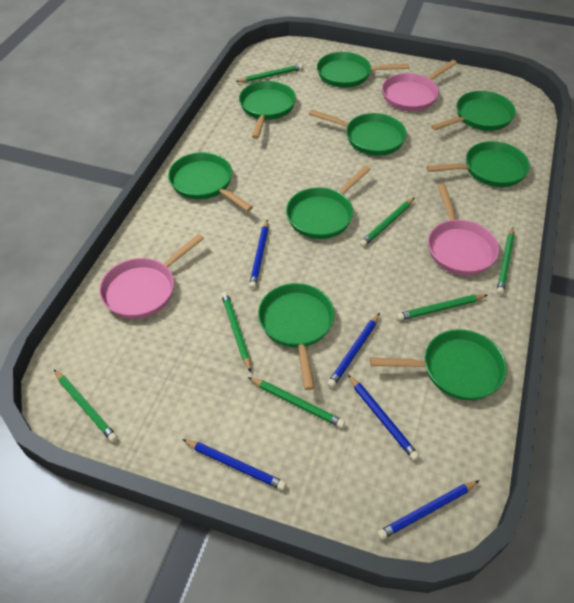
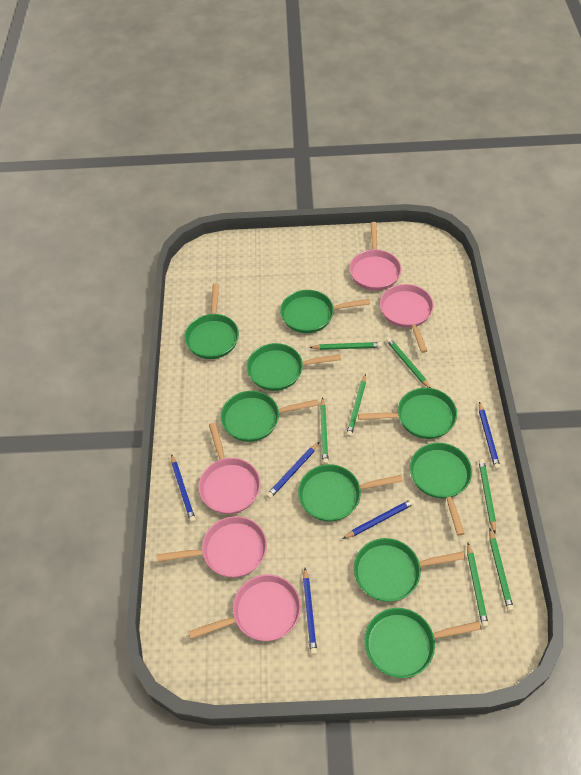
pink pan: 3 -> 5

